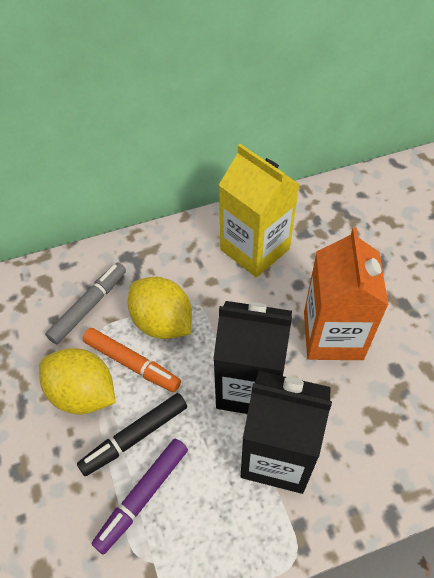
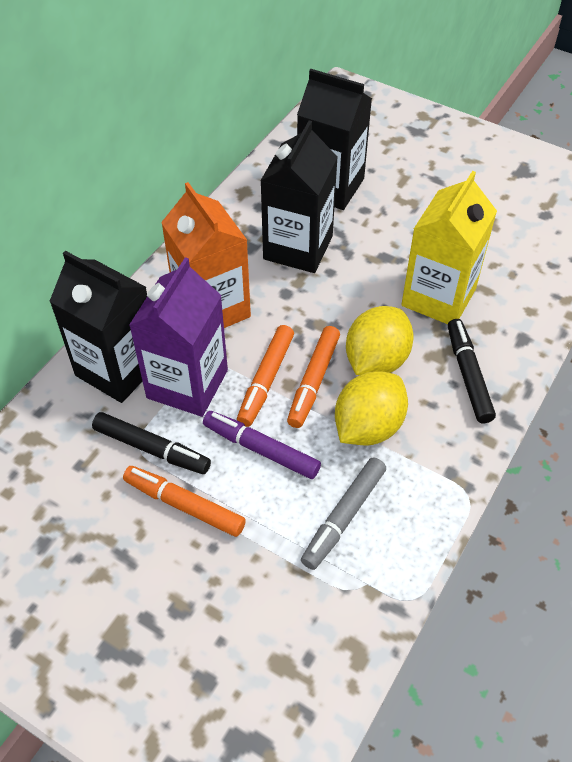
black carton: 2 -> 3
black marker: 1 -> 2
orange marker: 1 -> 3
purple carton: 0 -> 1

